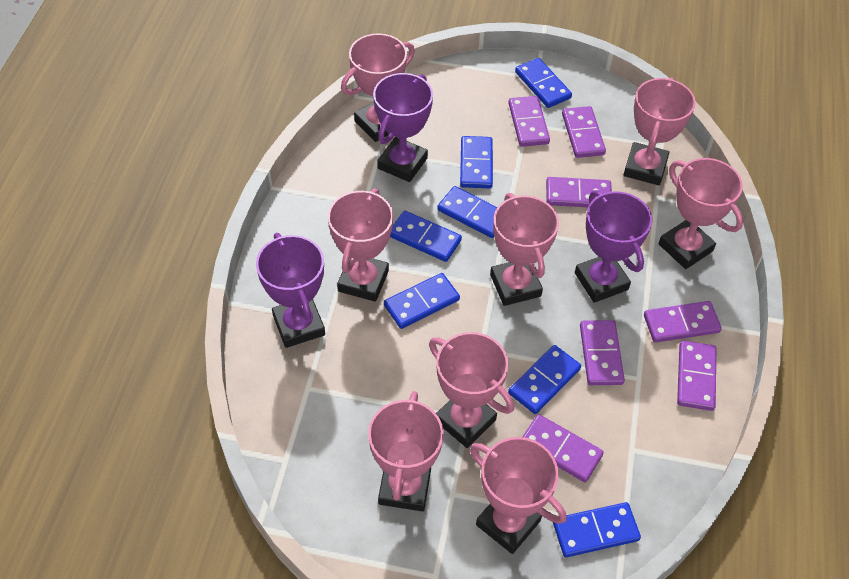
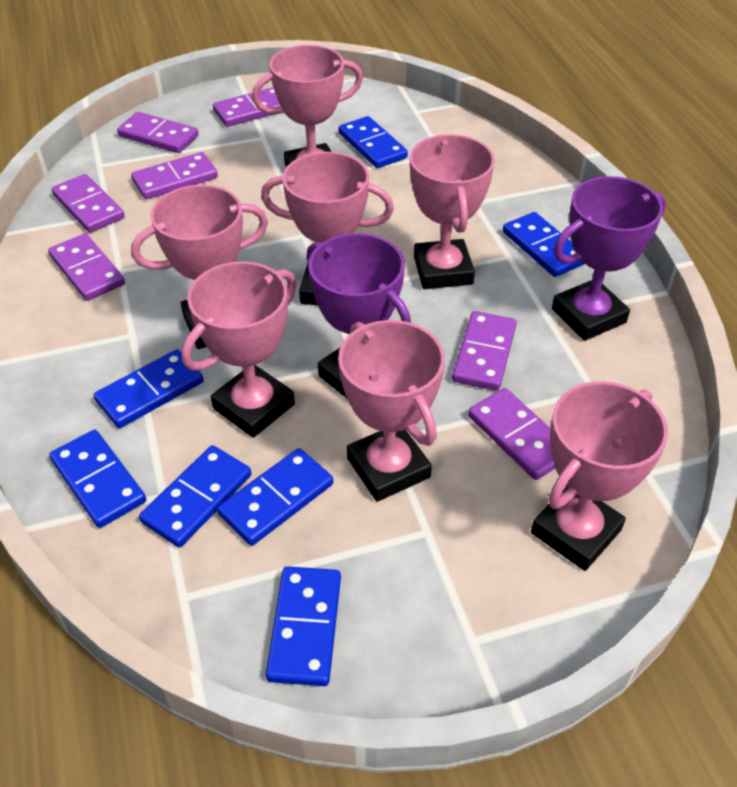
pink trophy: 8 -> 7
purple trophy: 3 -> 2

